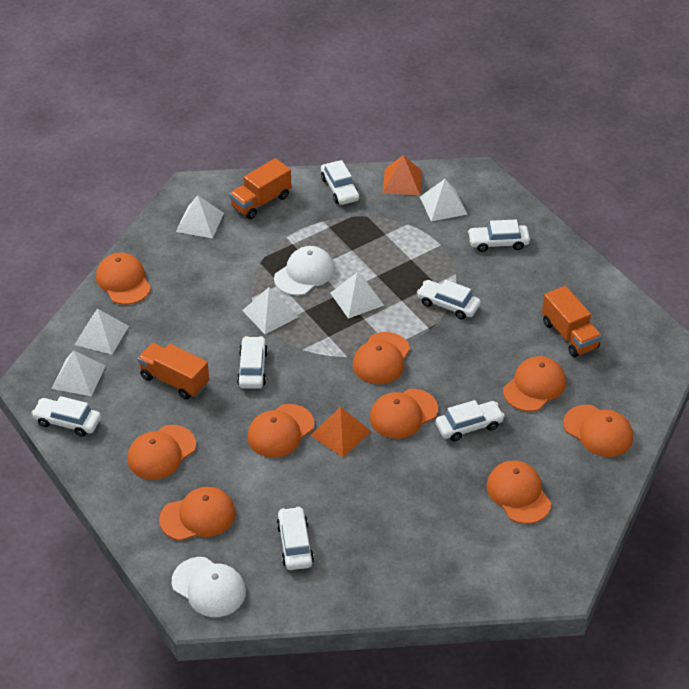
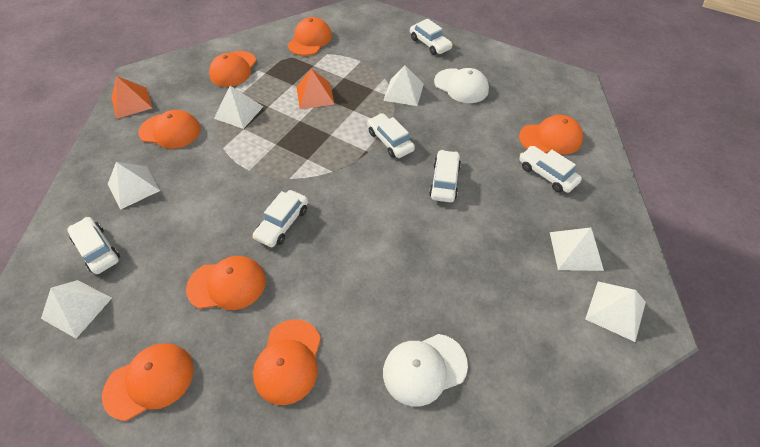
orange cap: 9 -> 7
orange truck: 3 -> 0
white car: 7 -> 6

